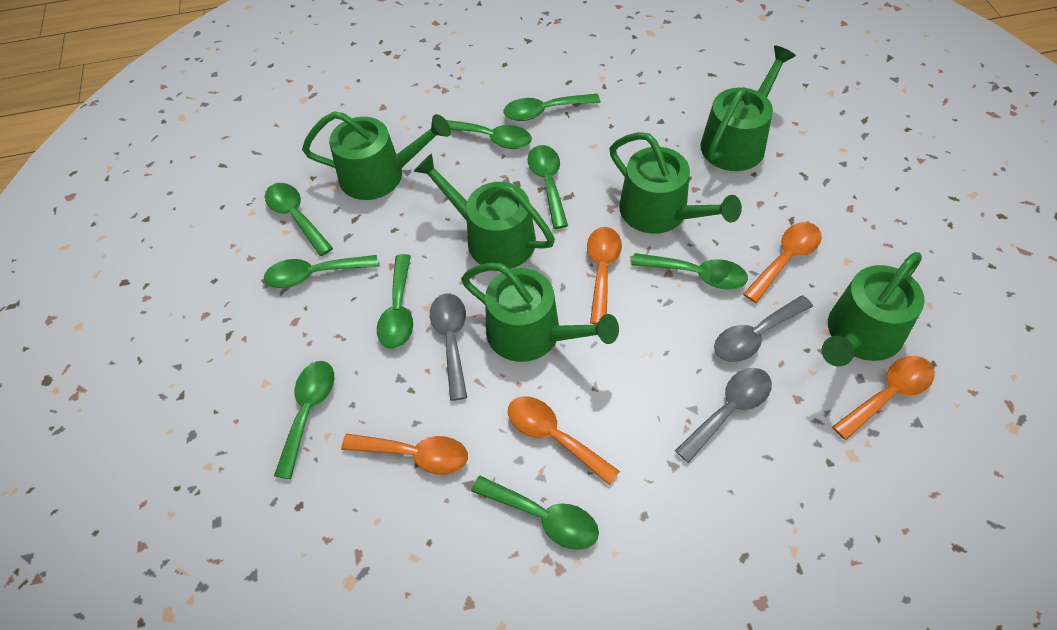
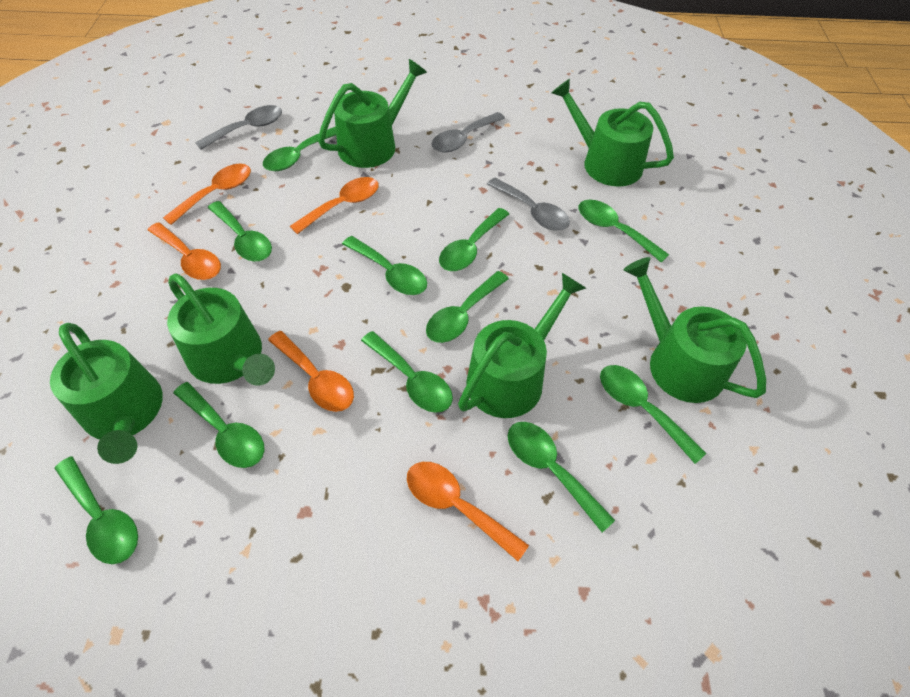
green spoon: 9 -> 11

